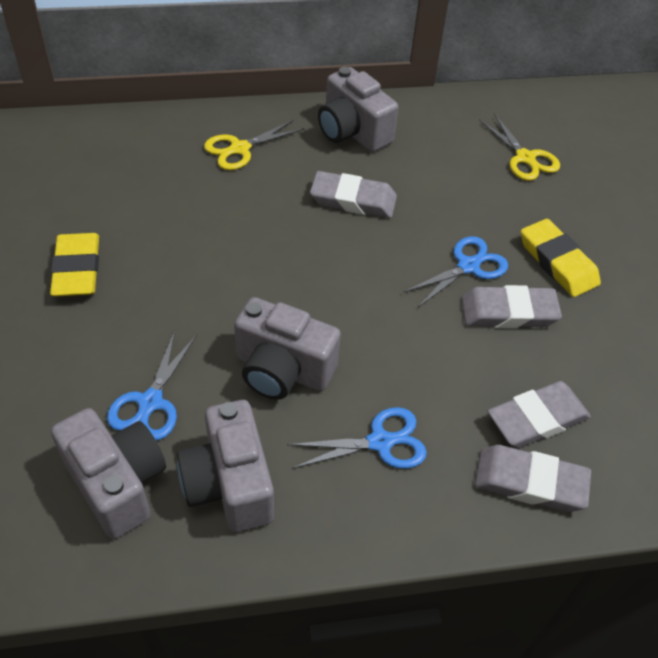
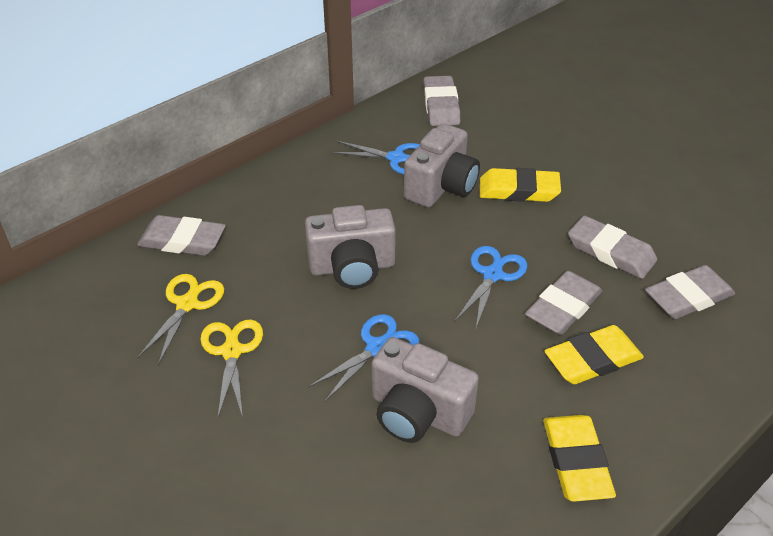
grey camera: 4 -> 3
grey eraser: 4 -> 5
yellow eraser: 2 -> 3

